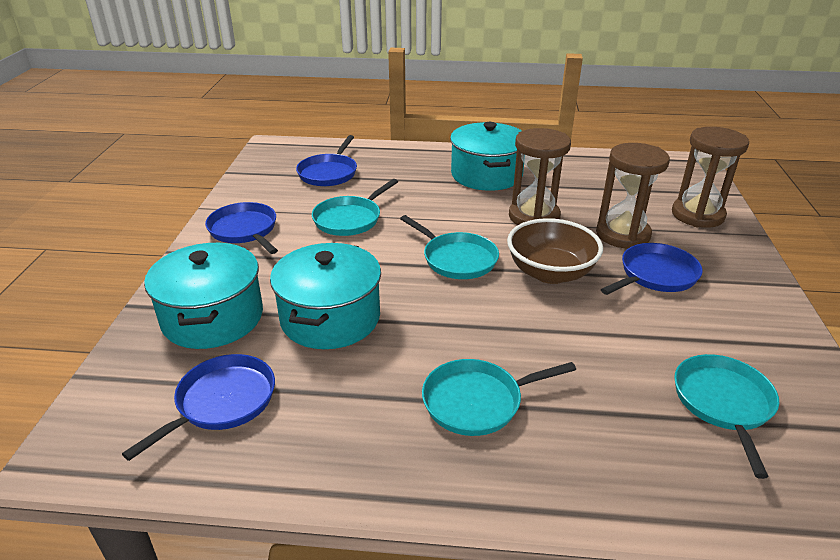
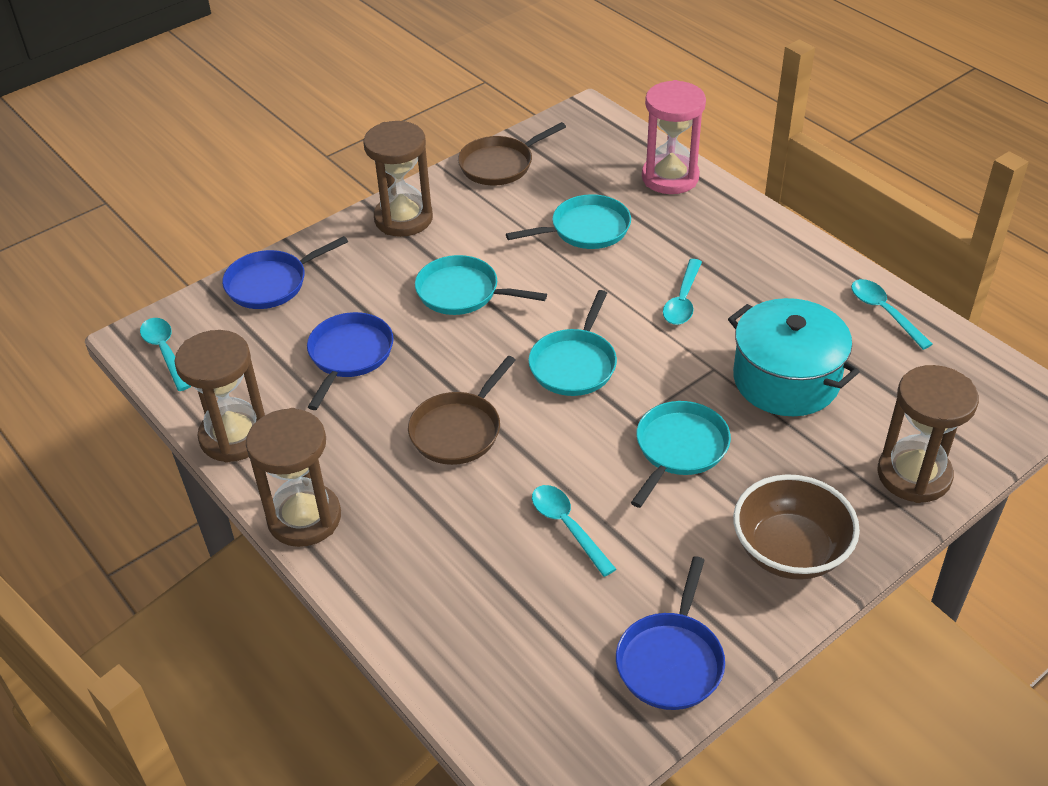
blue pan: 4 -> 3
brown hourglass: 3 -> 4
brown pan: 0 -> 2
pink hourglass: 0 -> 1
turquoise pot: 3 -> 1
turquoise spoon: 0 -> 4

